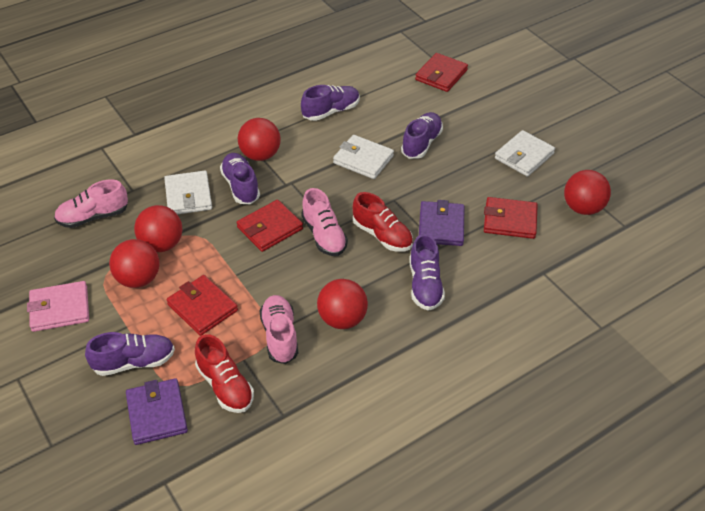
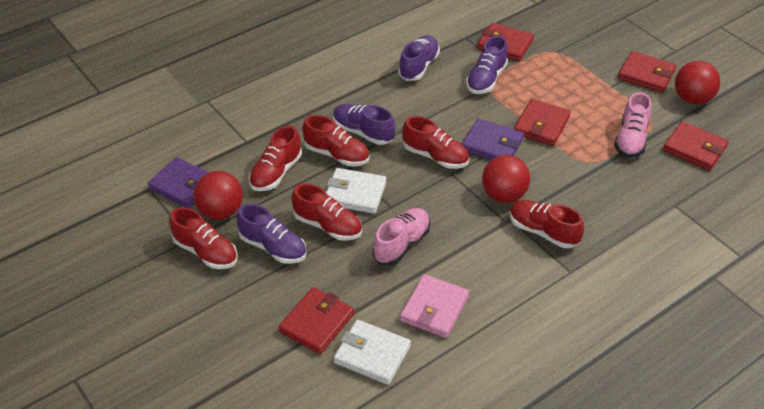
pink shoe: 3 -> 2
purple shoe: 5 -> 4
red ball: 5 -> 3
red shoe: 2 -> 6
red wallet: 4 -> 5
white wallet: 3 -> 2

